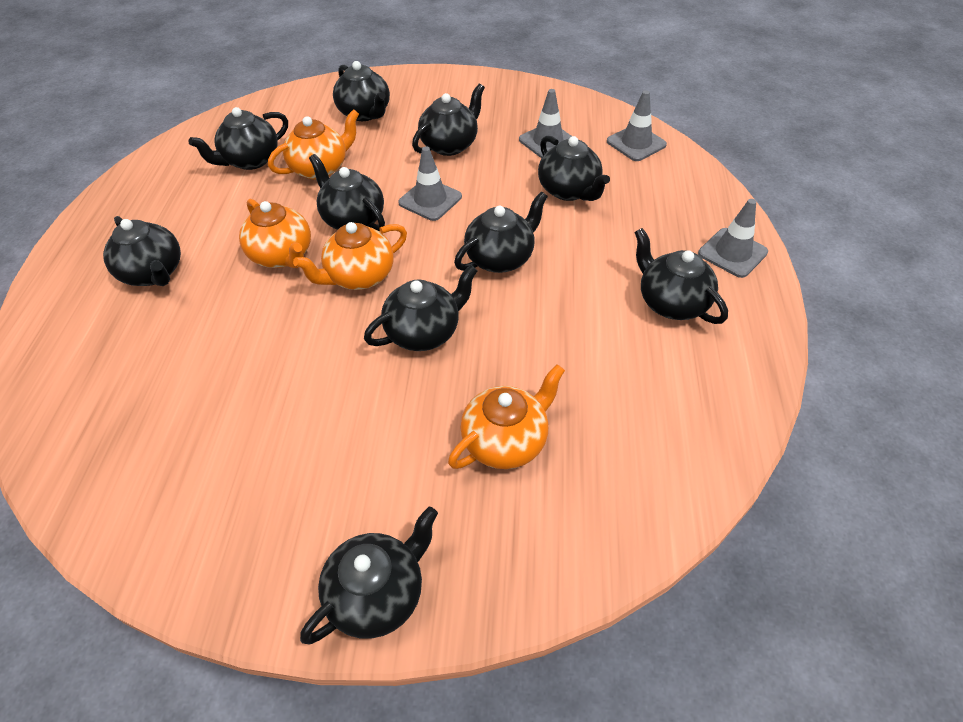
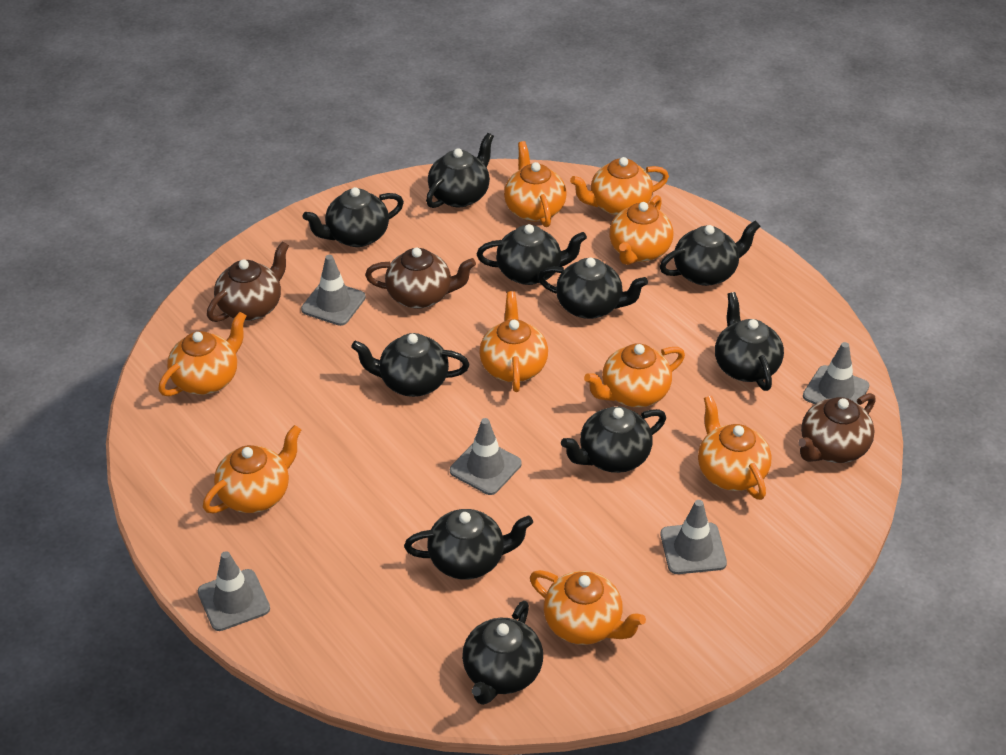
brown teapot: 0 -> 3
grey traffic cone: 4 -> 5
orange teapot: 4 -> 9

